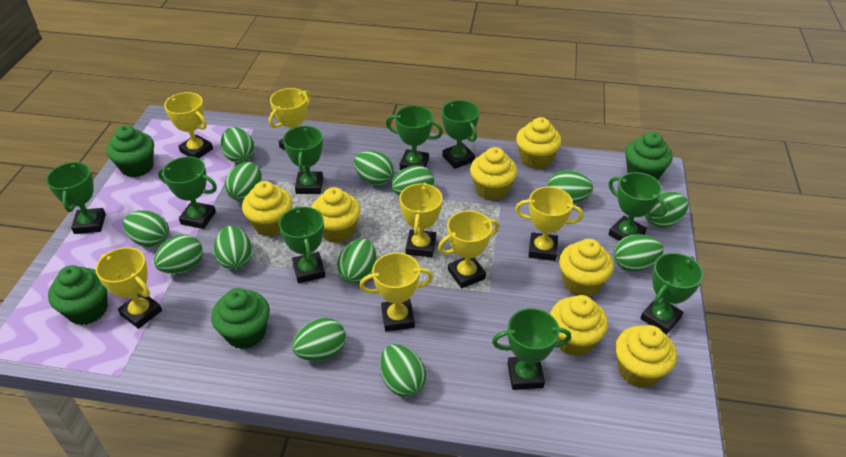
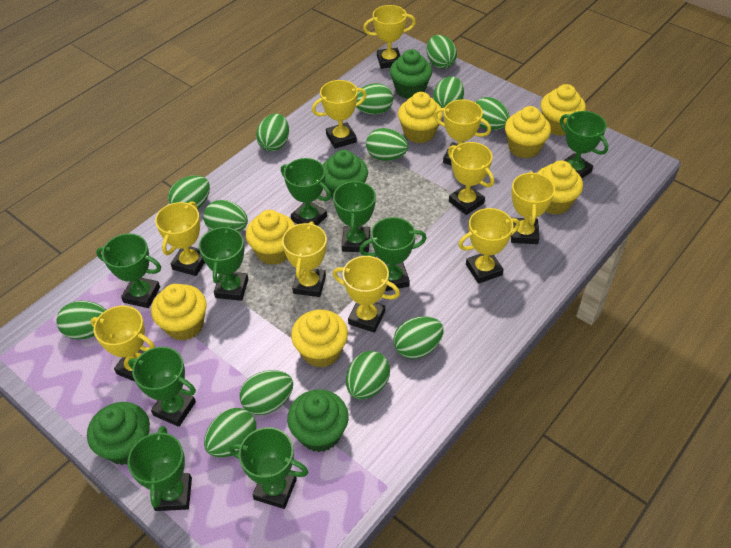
yellow trophy: 7 -> 10

